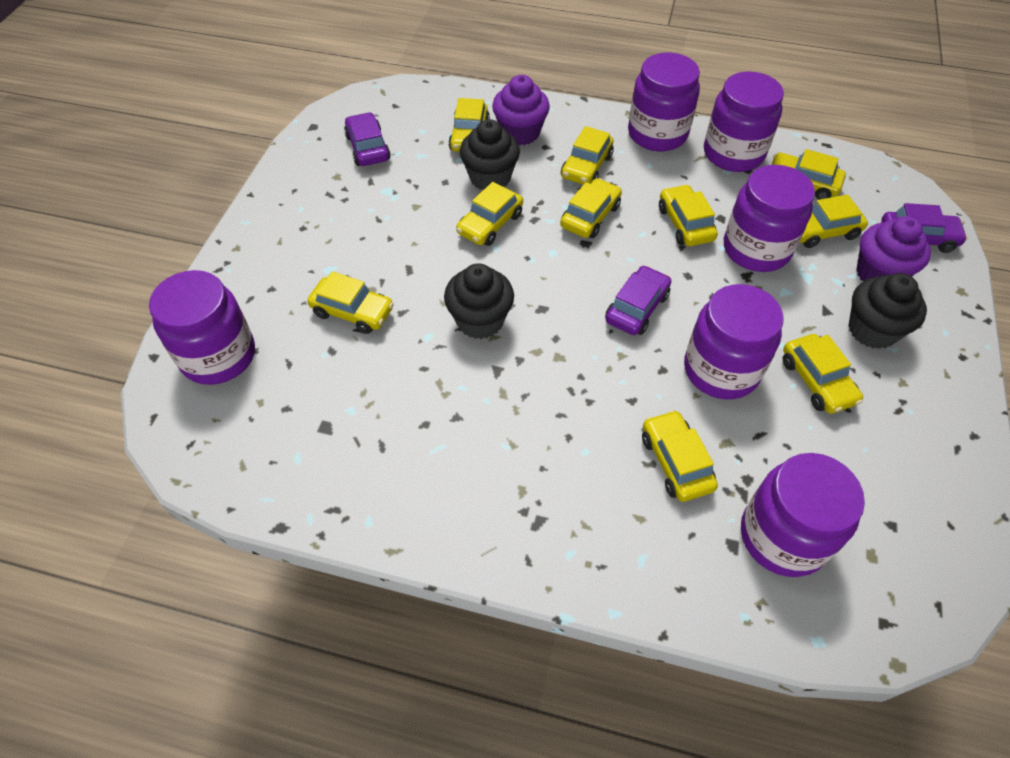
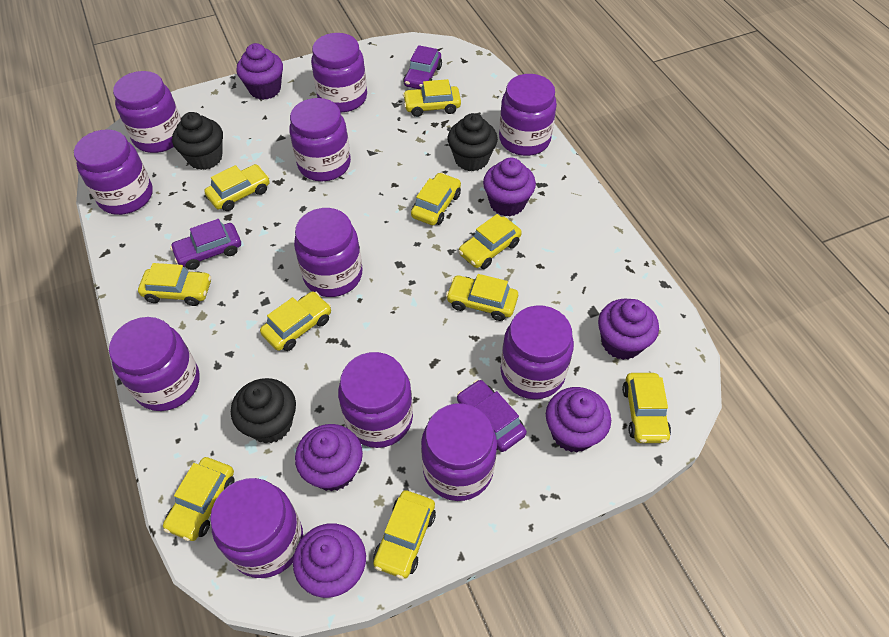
purple cupcake: 2 -> 6
purple jar: 6 -> 11

